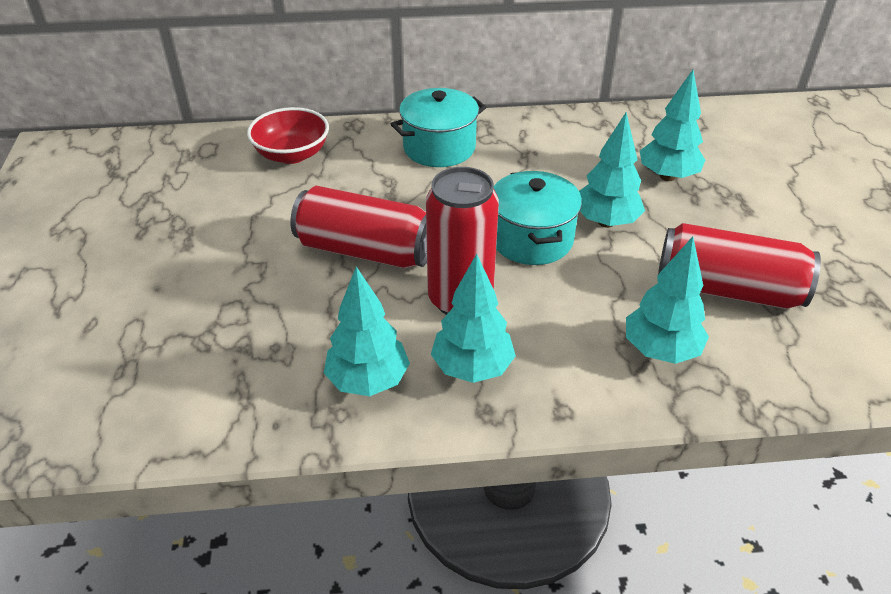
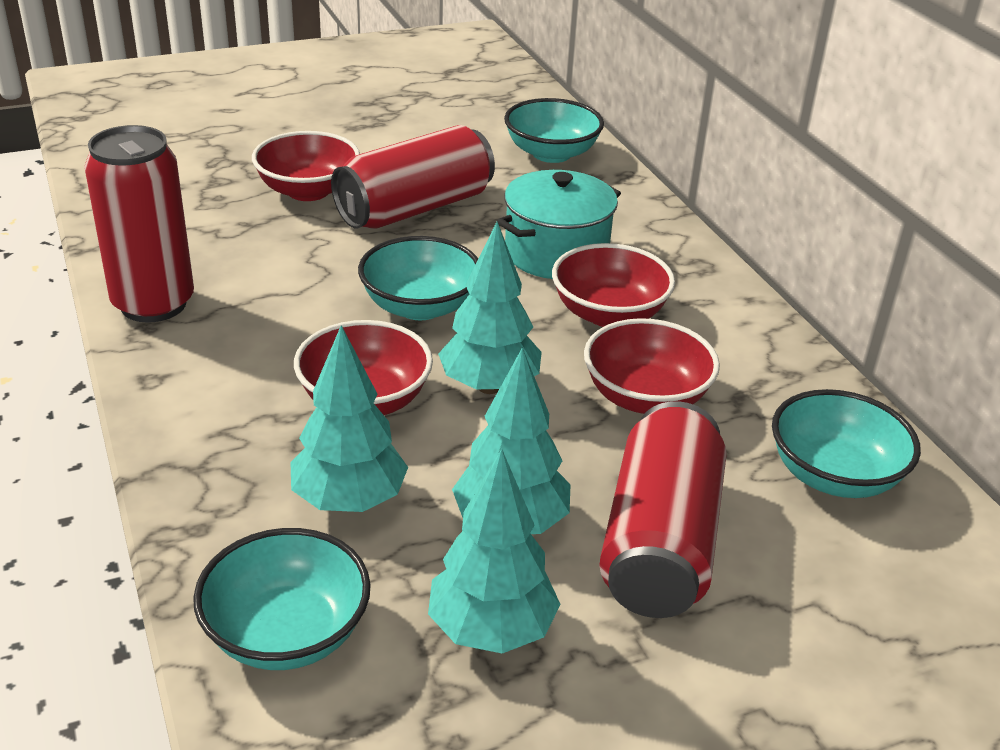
red bowl: 1 -> 4
turquoise bowl: 0 -> 4
turquoise pot: 2 -> 1
turquoise tree: 5 -> 4

